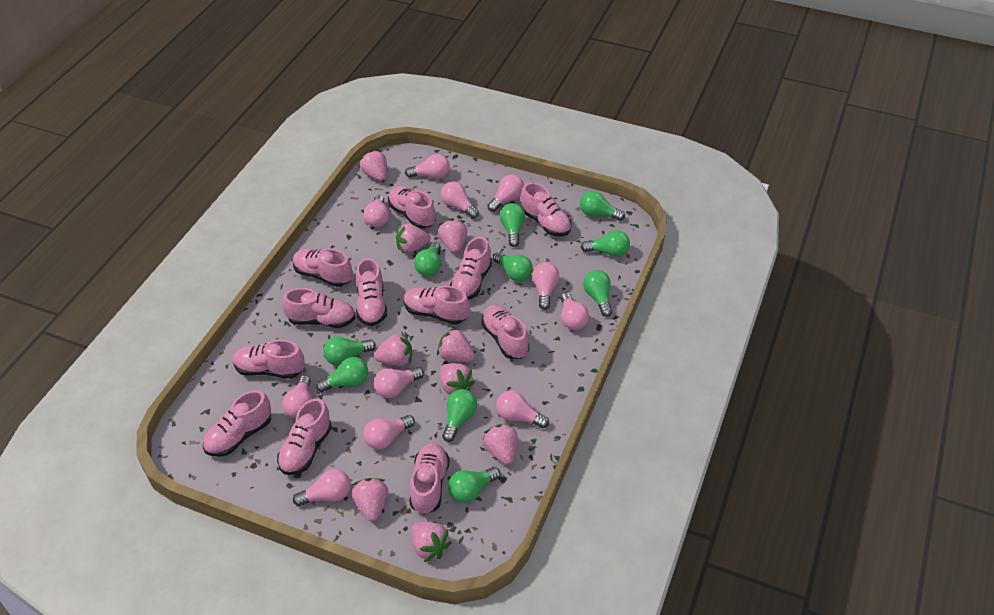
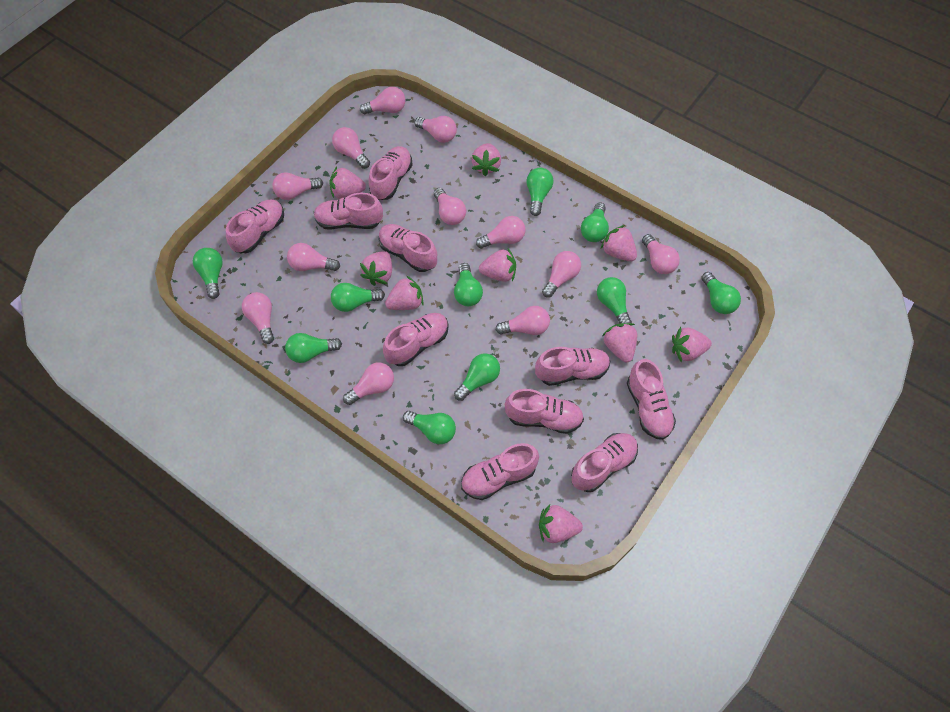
pink light bulb: 11 -> 12
pink shoe: 12 -> 10

